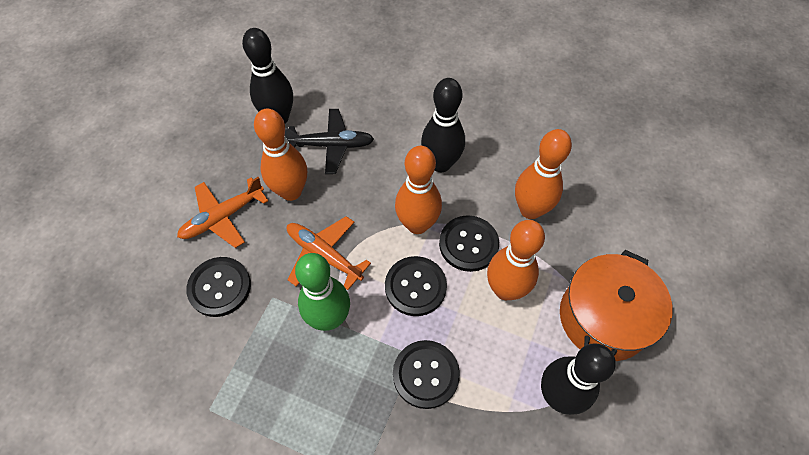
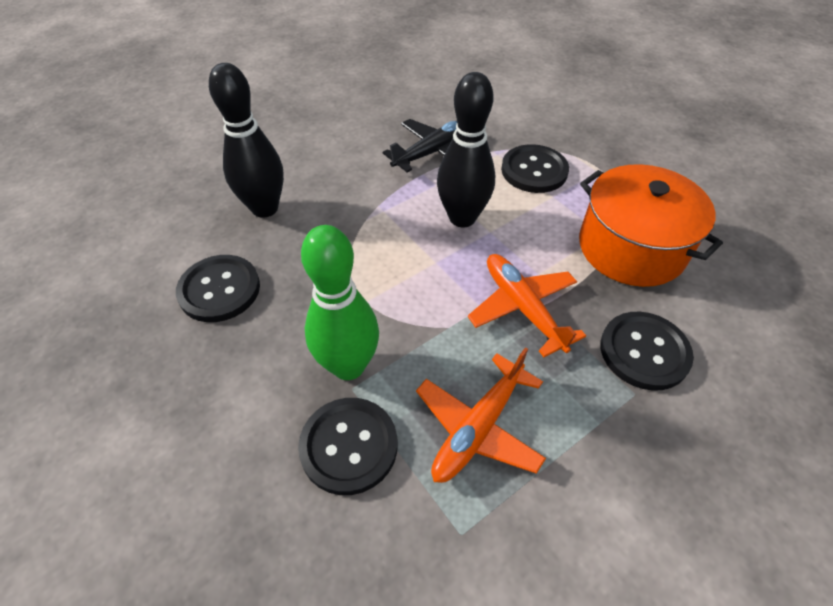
black bowling pin: 3 -> 2
orange bowling pin: 4 -> 0

